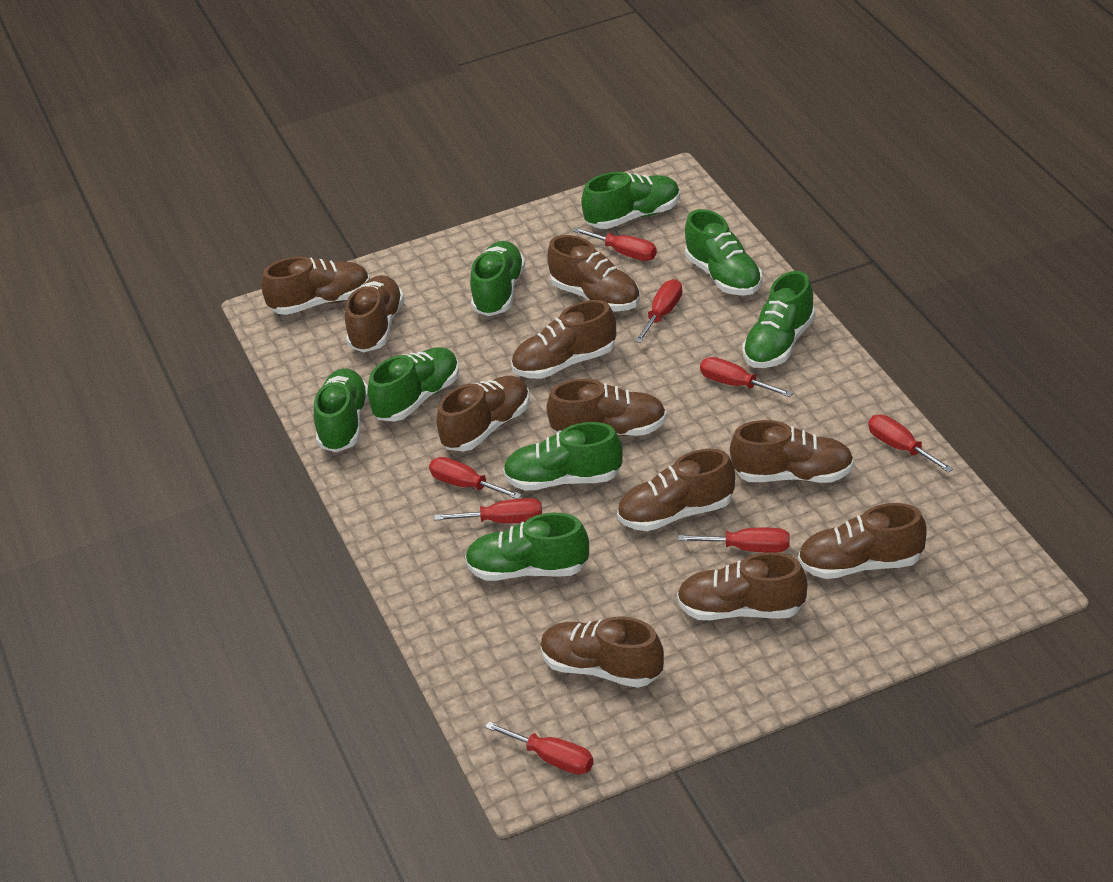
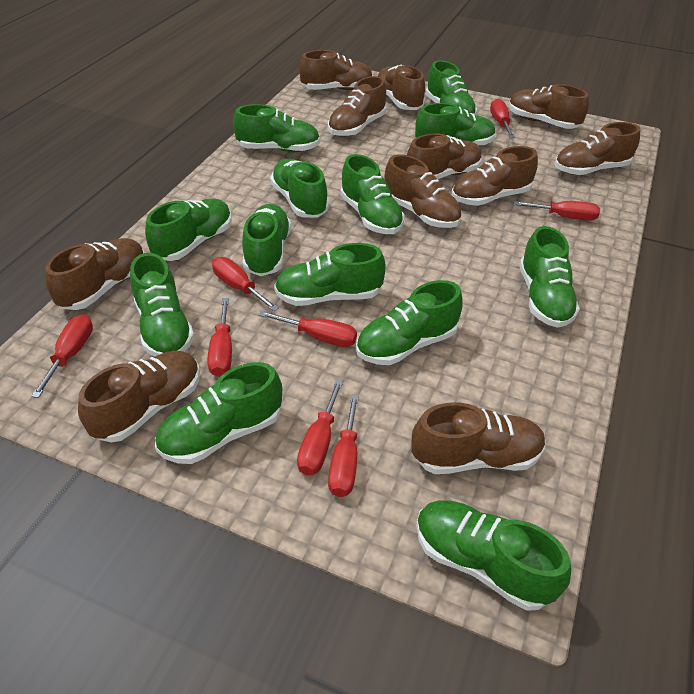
green shoe: 8 -> 13

